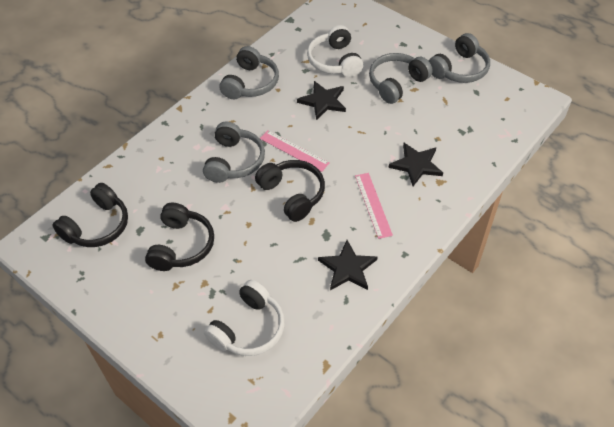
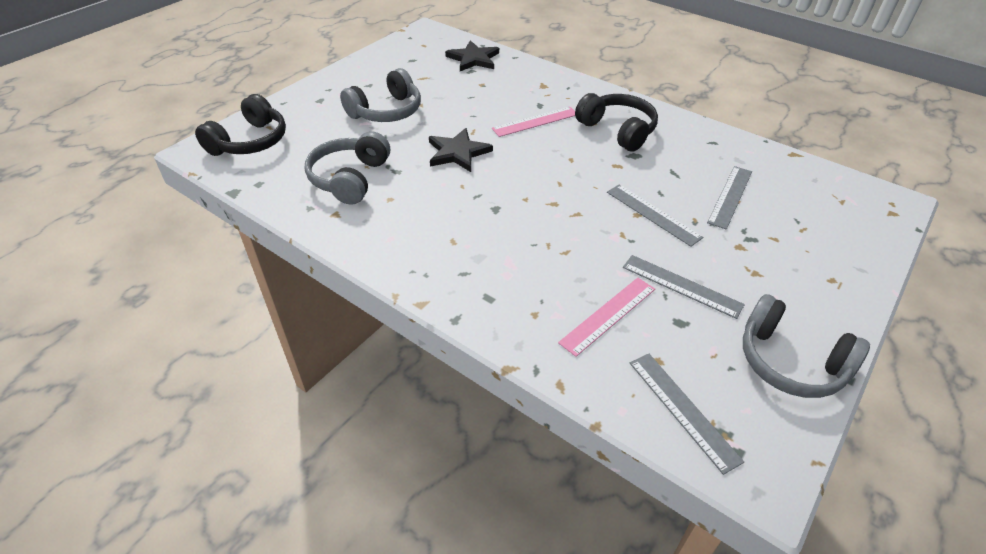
black headphones: 3 -> 2
black star: 3 -> 2
grey headphones: 4 -> 3
grey ruler: 0 -> 4
white headphones: 2 -> 0

